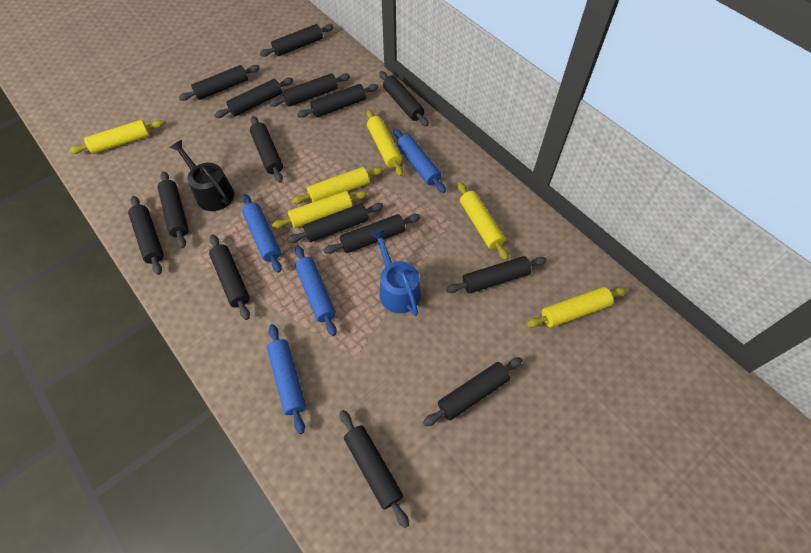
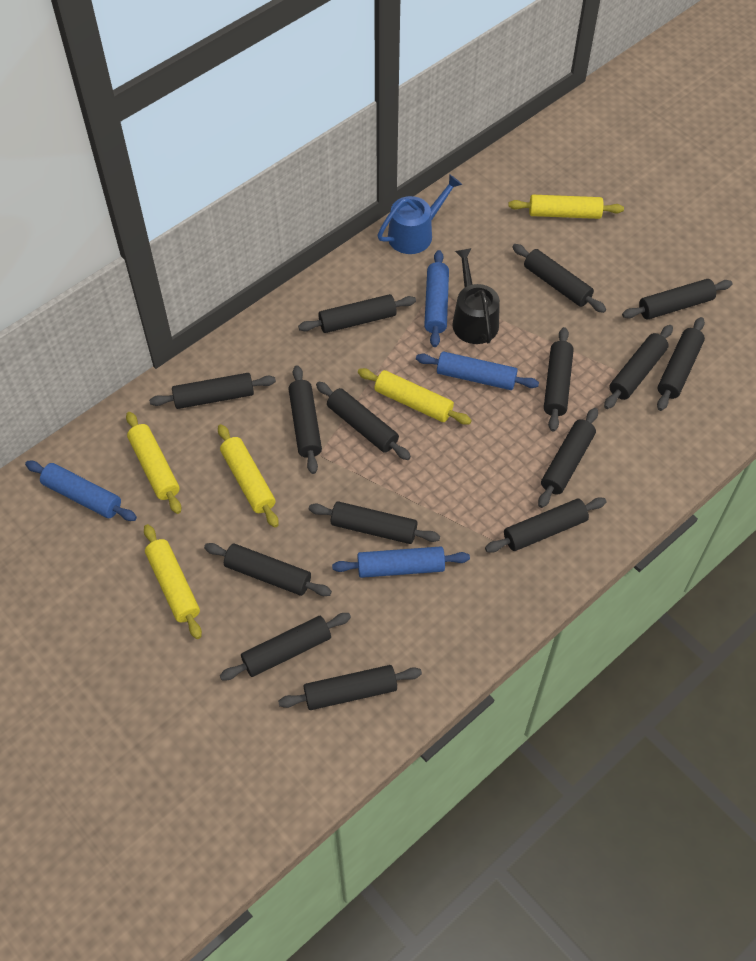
yellow rolling pin: 6 -> 5

